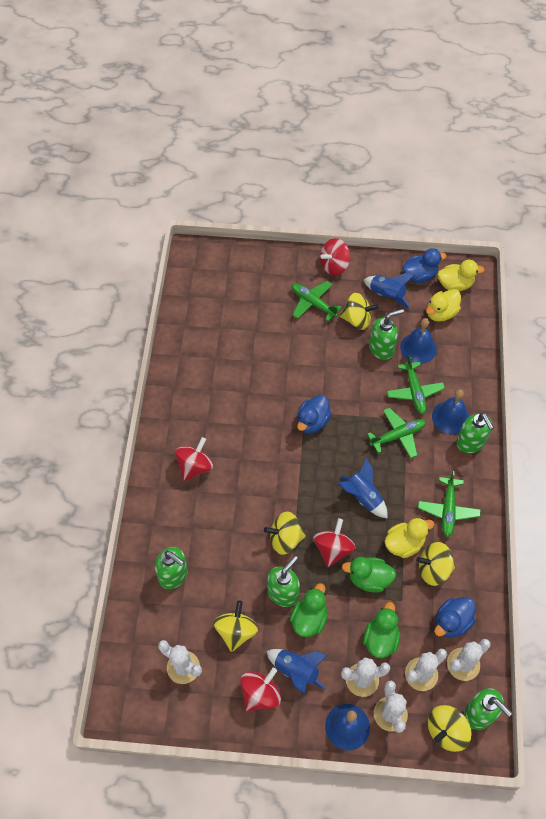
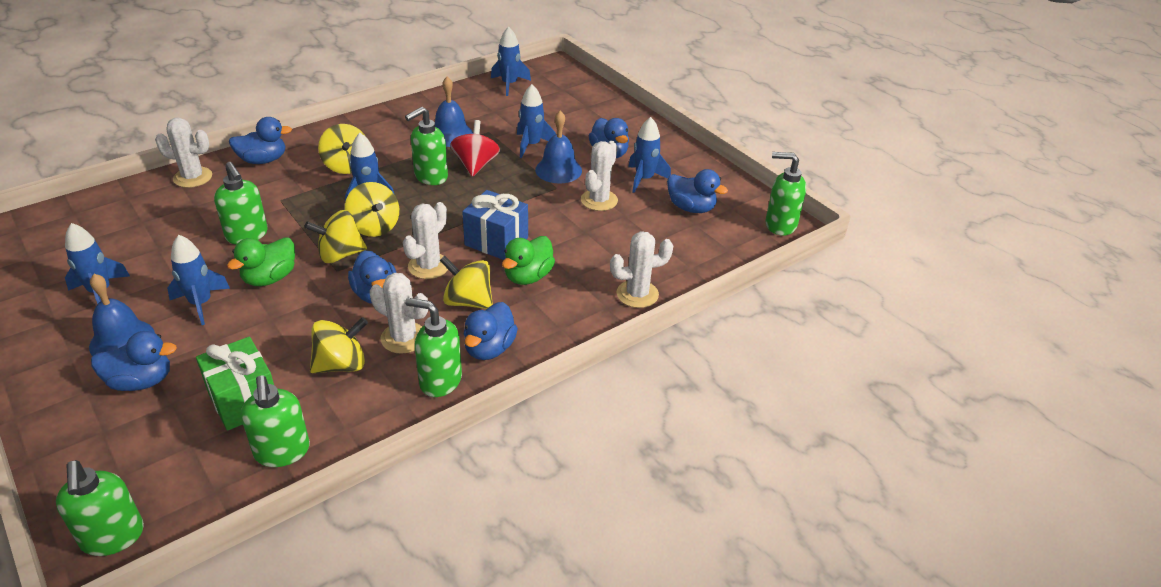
blue duck: 3 -> 6
blue gift: 0 -> 1
blue rocket: 3 -> 6
green duck: 3 -> 2
green gift: 0 -> 1
green plane: 4 -> 0
green soap dispenser: 5 -> 6
red spinning top: 4 -> 1
yellow duck: 3 -> 0

